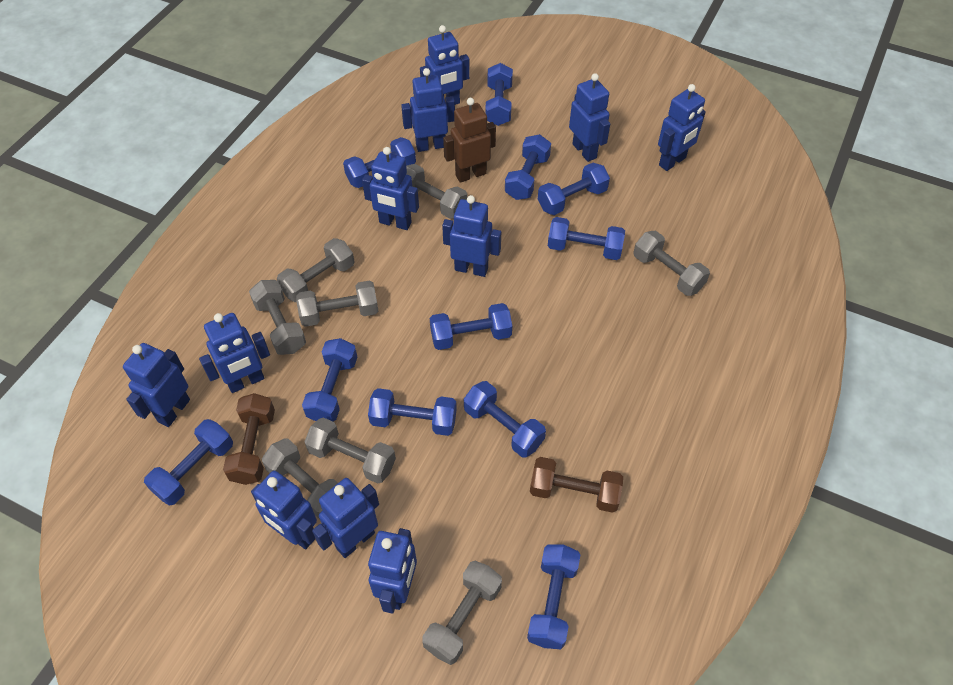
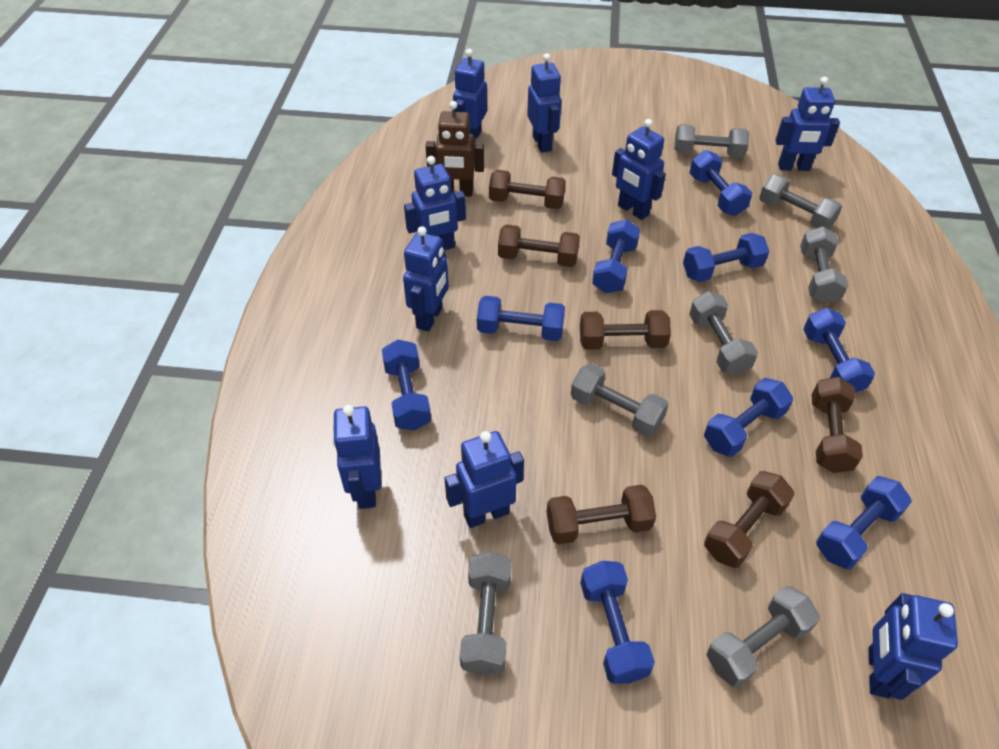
blue dumbbell: 11 -> 9
blue robot: 11 -> 9
brown dumbbell: 2 -> 6
grey dumbbell: 8 -> 7

